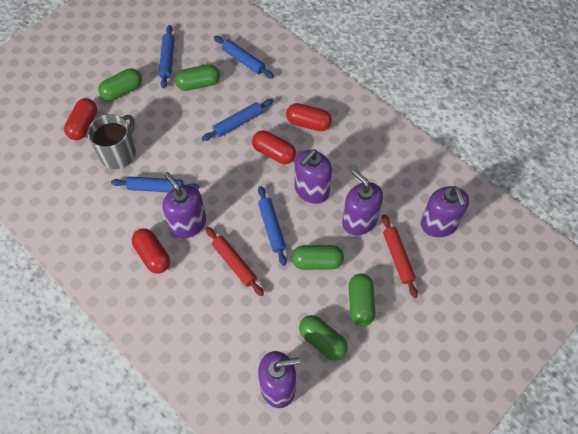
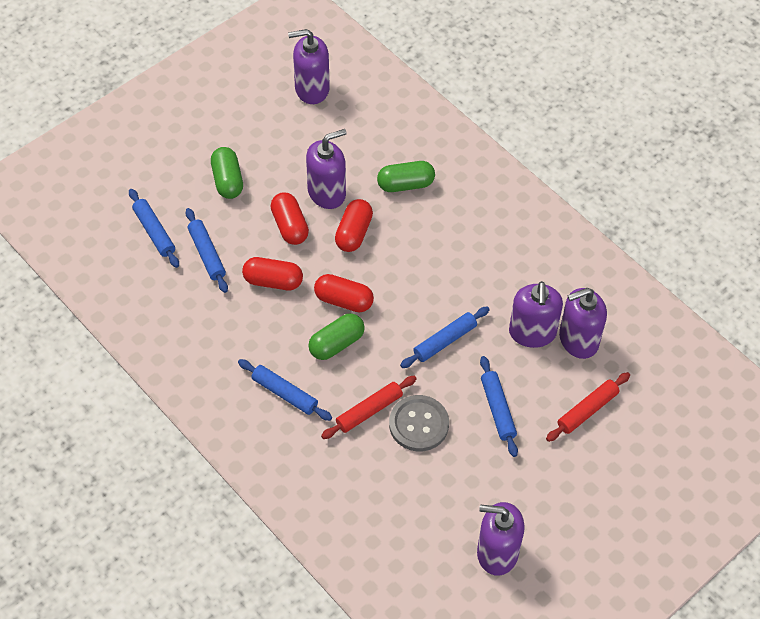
green capsule: 5 -> 3
grey button: 0 -> 1
grey mug: 1 -> 0

